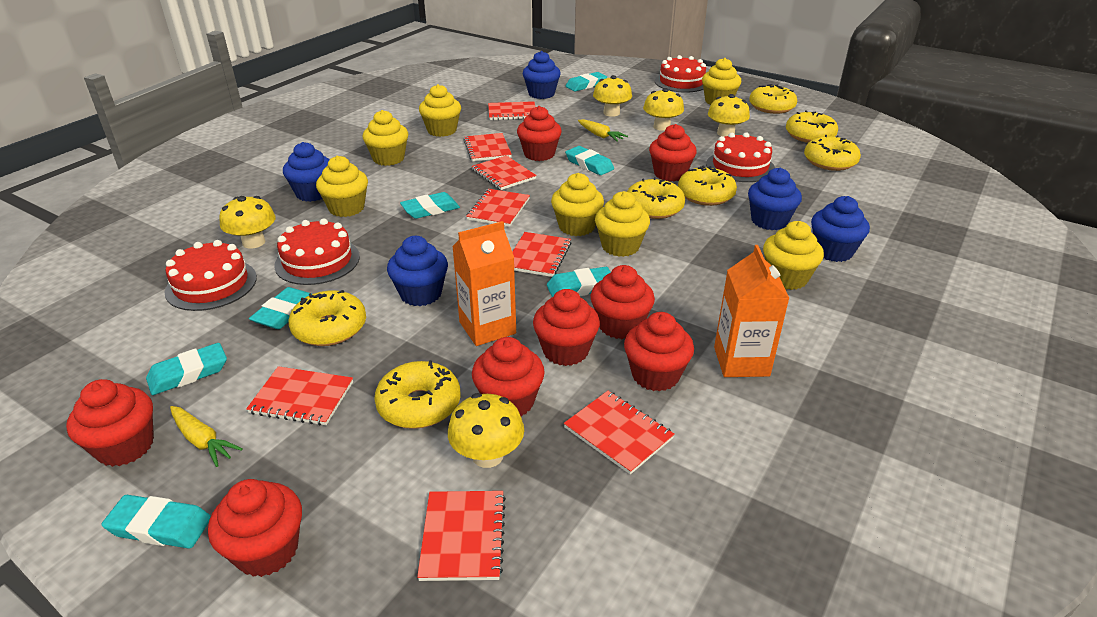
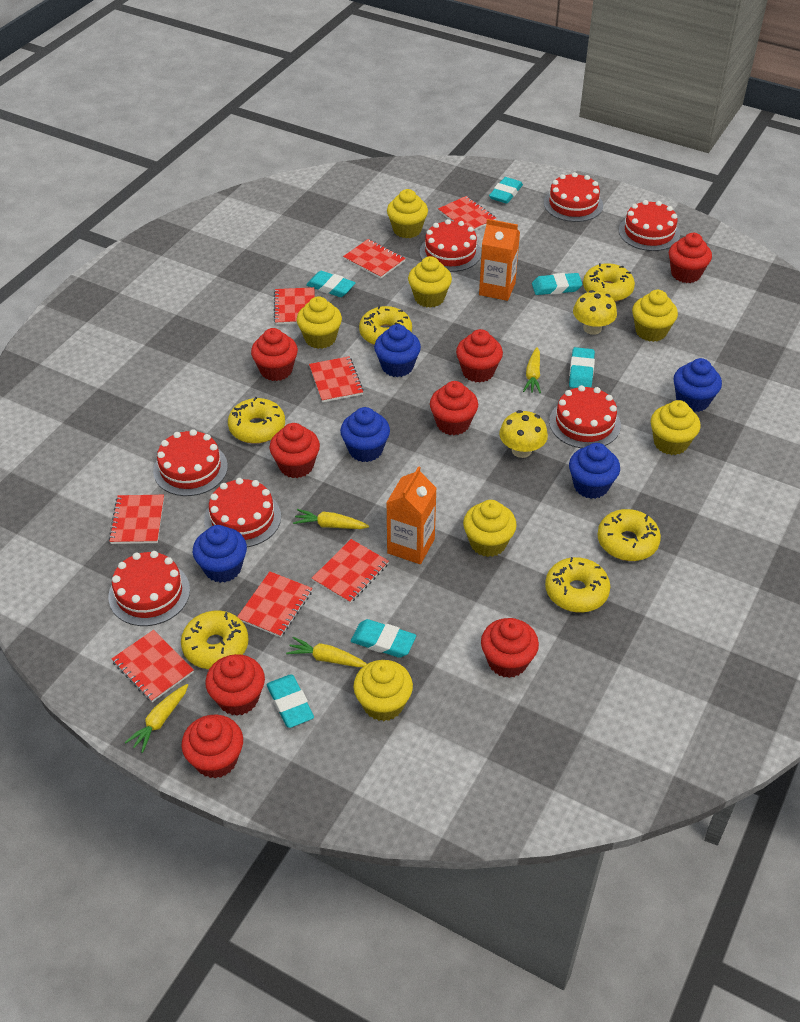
red cake: 4 -> 7
turquoise eraser: 7 -> 6
yellow carrot: 2 -> 4
yellow donut: 7 -> 6
yellow mushroom: 5 -> 2

